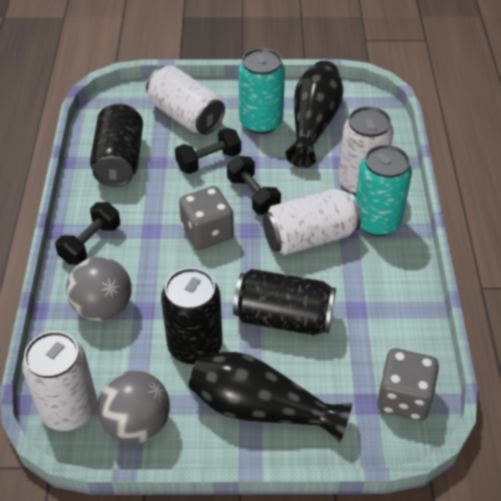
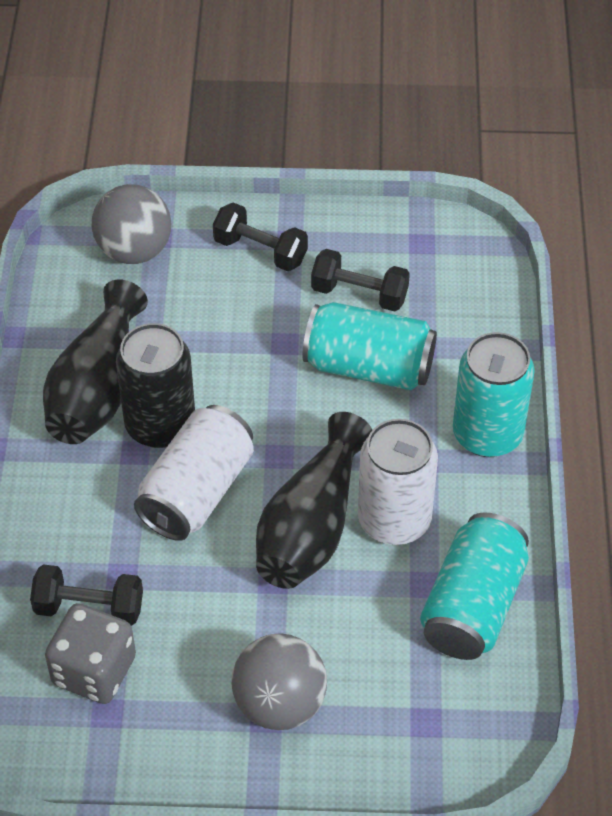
black can: 3 -> 1
grey dice: 2 -> 1
turquoise can: 2 -> 3
white can: 4 -> 2

